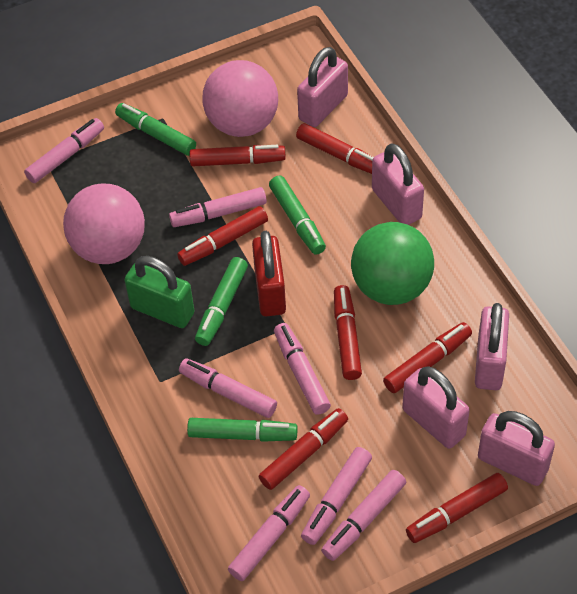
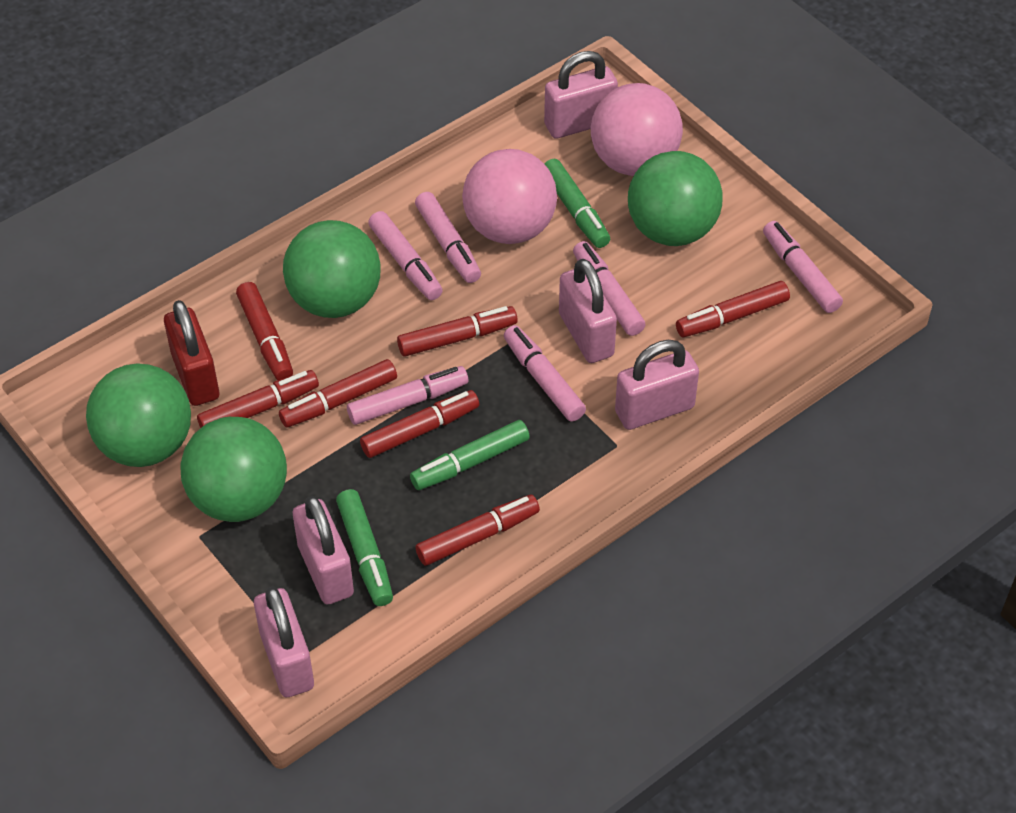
green ball: 1 -> 4
green marker: 4 -> 3
green padlock: 1 -> 0
pink marker: 7 -> 6

